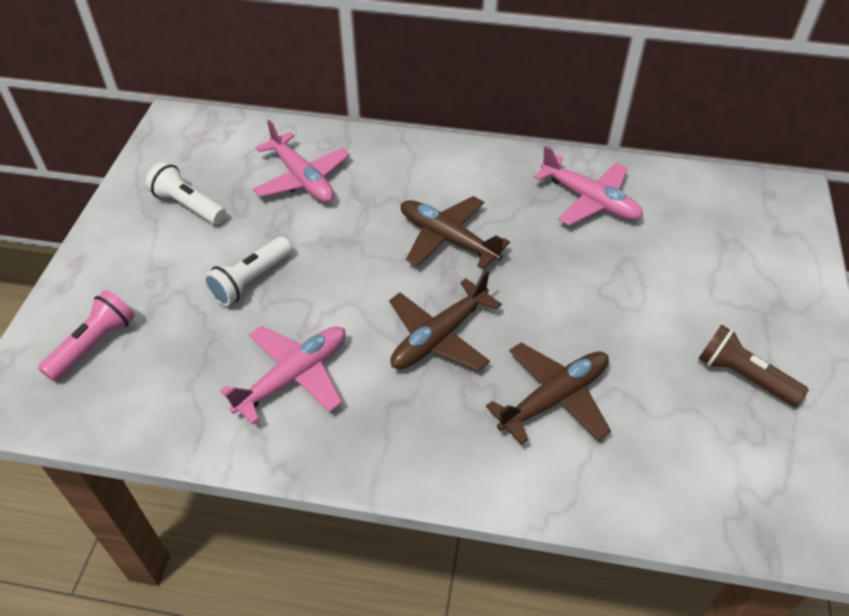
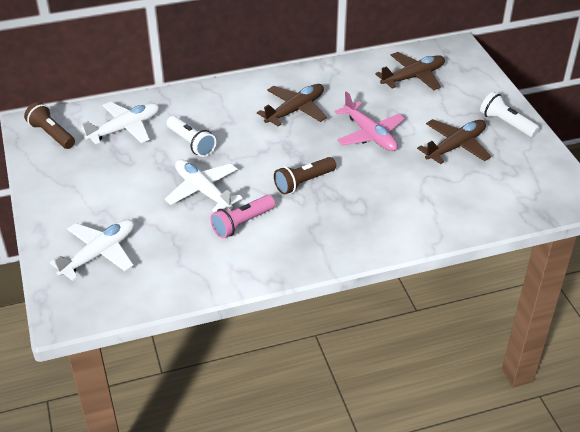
brown flashlight: 1 -> 2
pink plane: 3 -> 1
white plane: 0 -> 3

